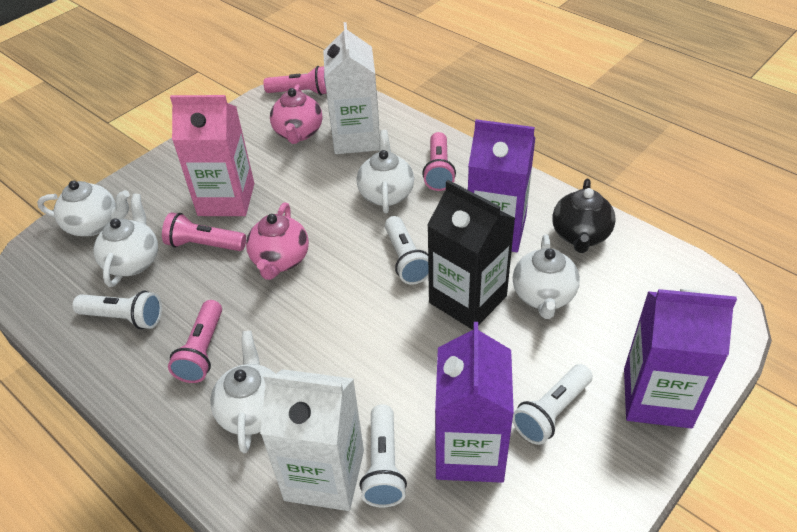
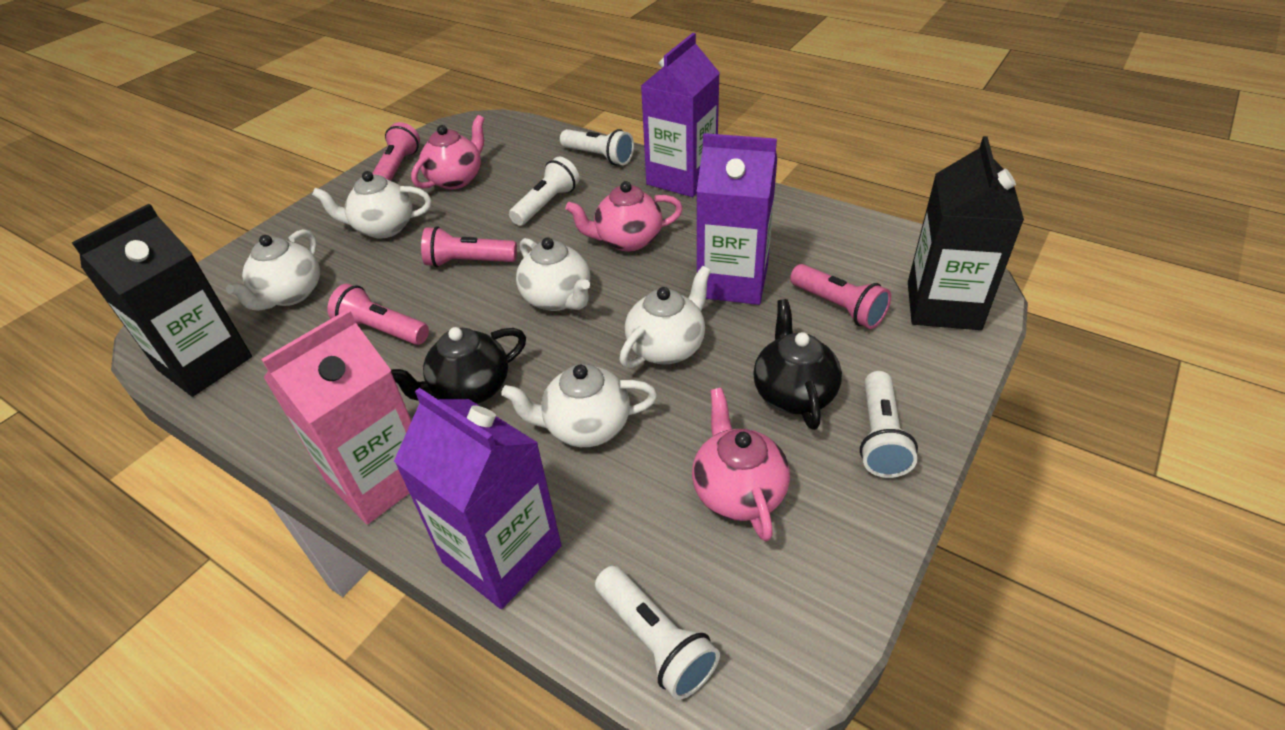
black carton: 1 -> 2
black teapot: 1 -> 2
pink teapot: 2 -> 3
white carton: 2 -> 0

